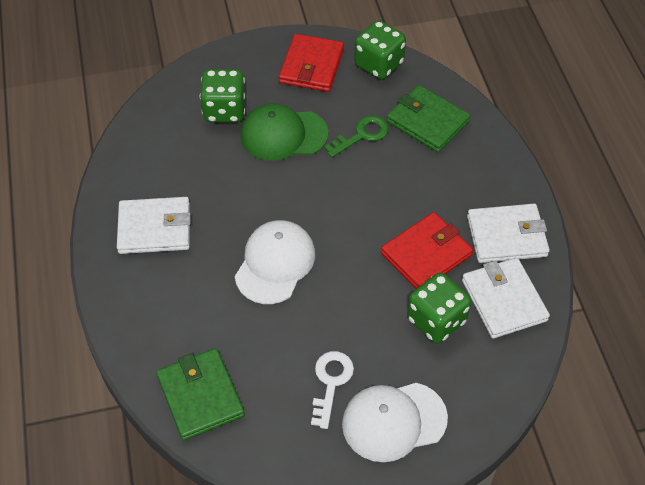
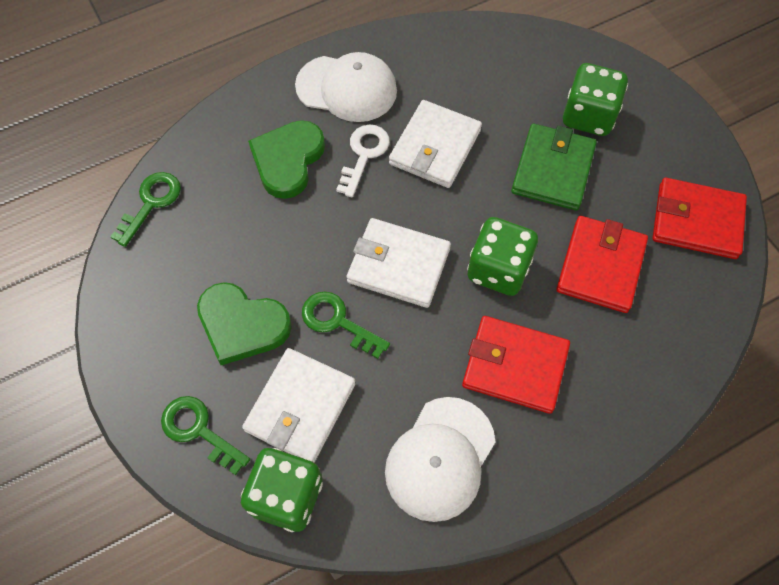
green cap: 1 -> 0
green heart: 0 -> 2
green key: 1 -> 3
green wallet: 2 -> 1
red wallet: 2 -> 3

